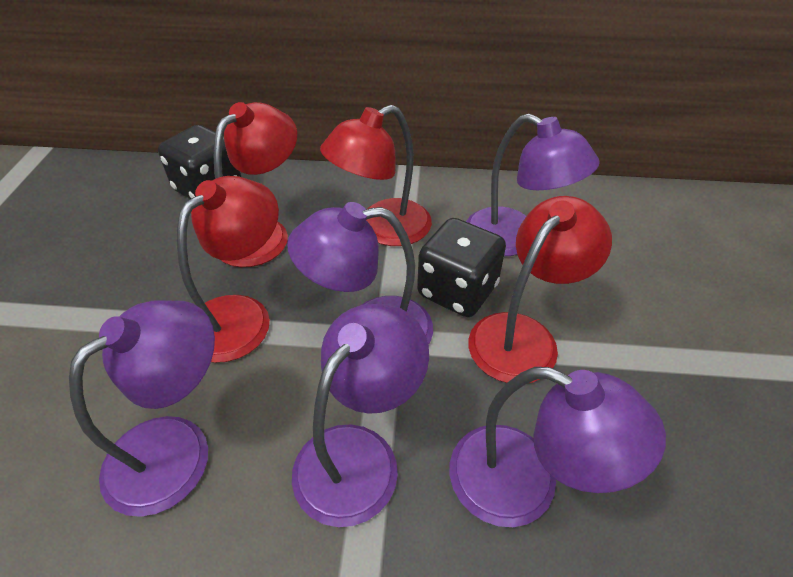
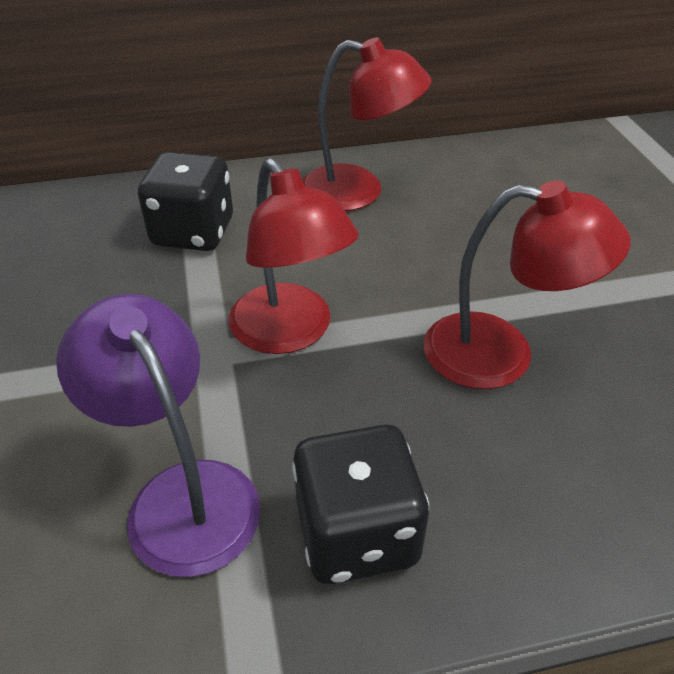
purple lamp: 5 -> 1
red lamp: 4 -> 3

